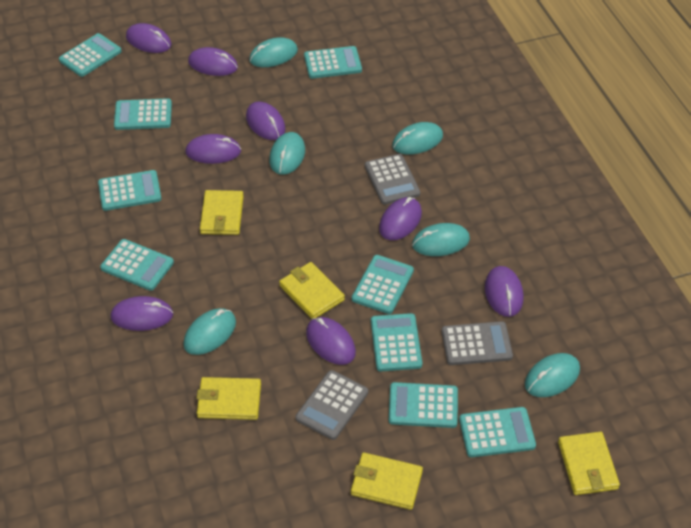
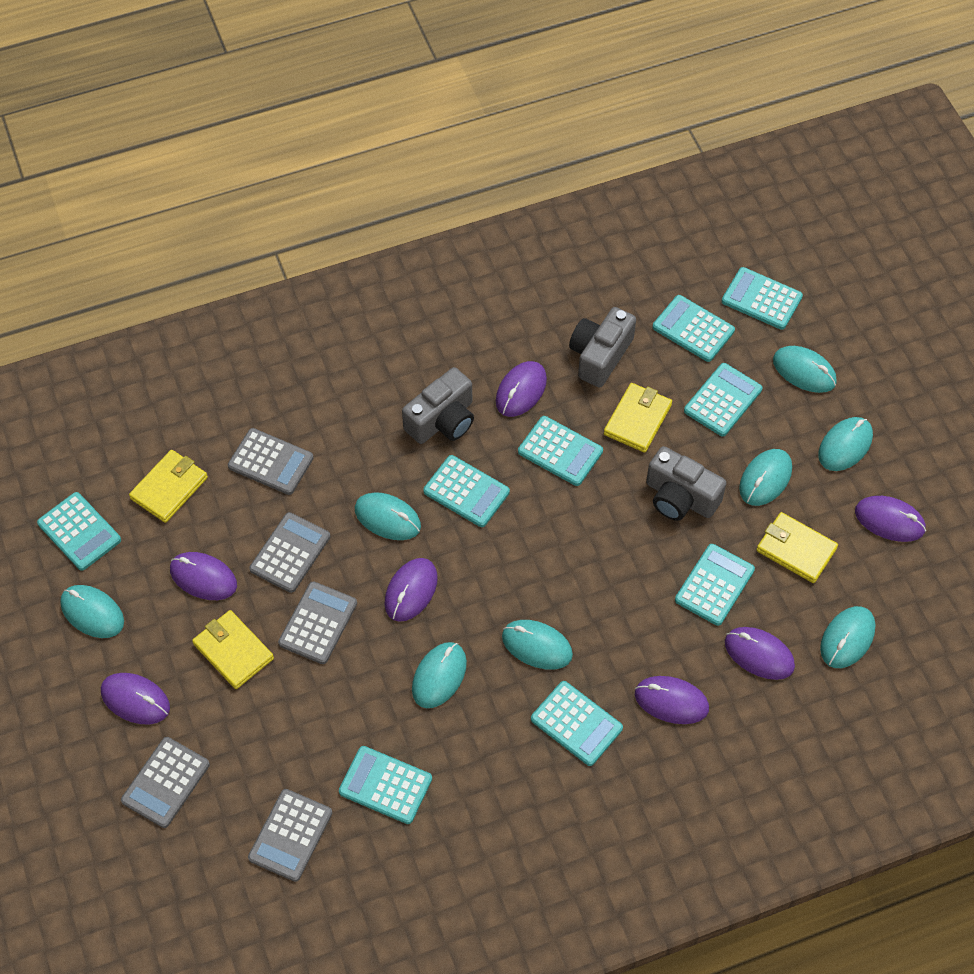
grey calculator: 3 -> 5
grey camera: 0 -> 3
purple mouse: 8 -> 7
turquoise mouse: 6 -> 8
yellow wallet: 5 -> 4

